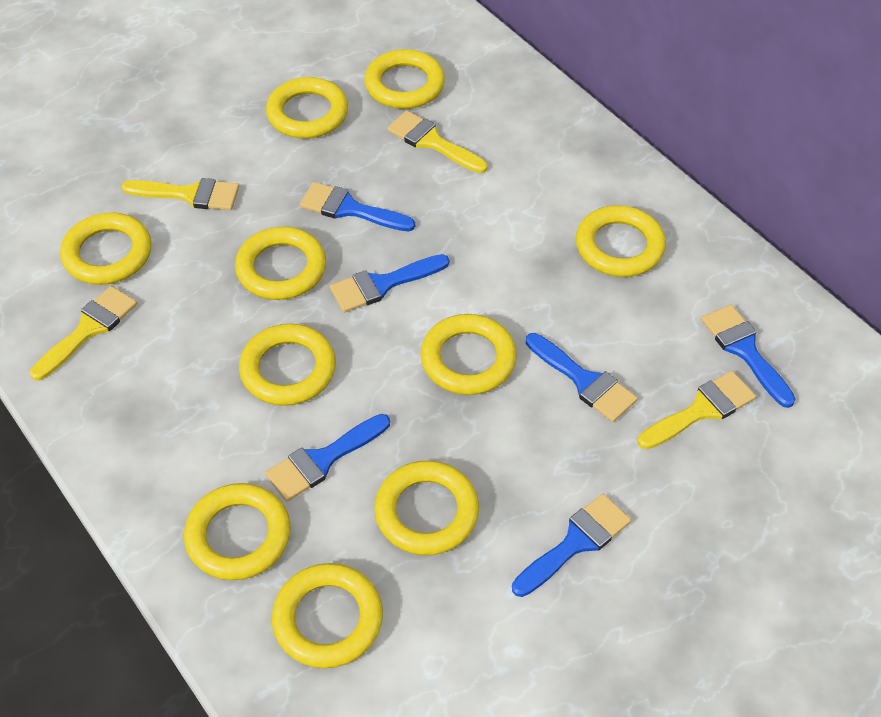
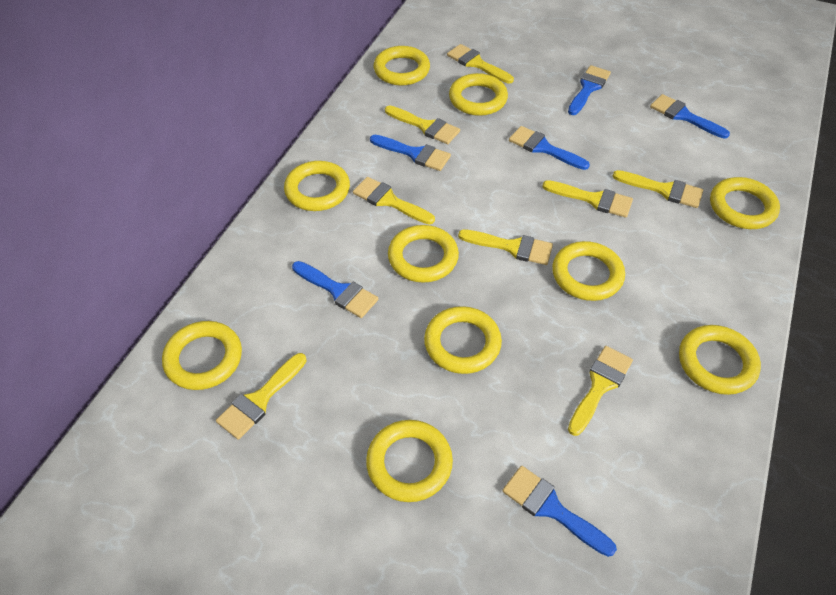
yellow brush: 4 -> 8

